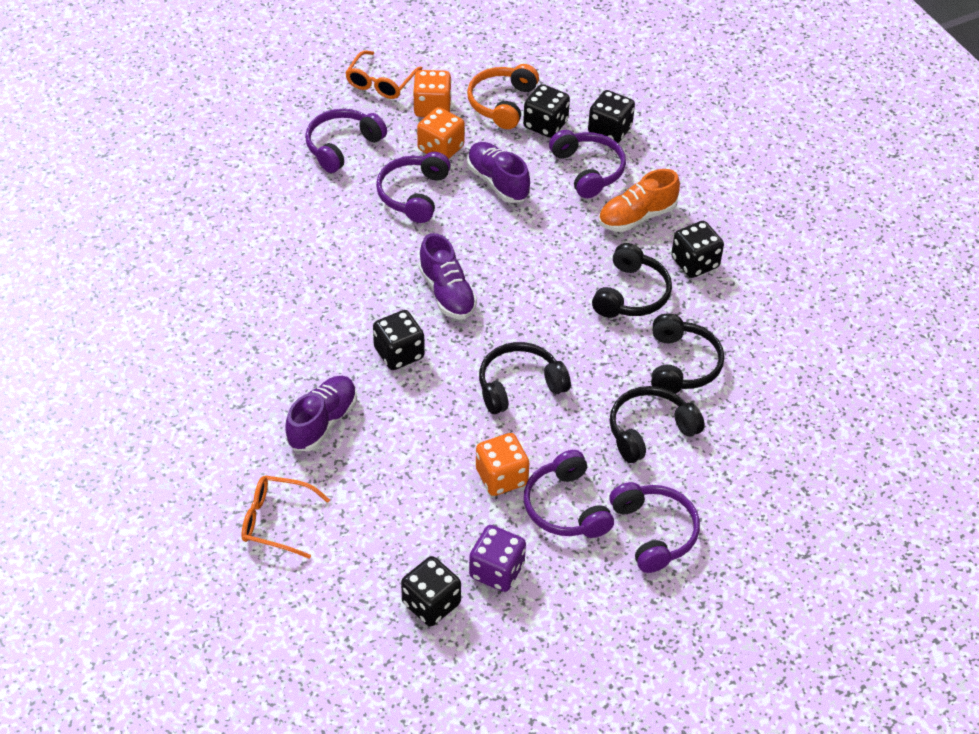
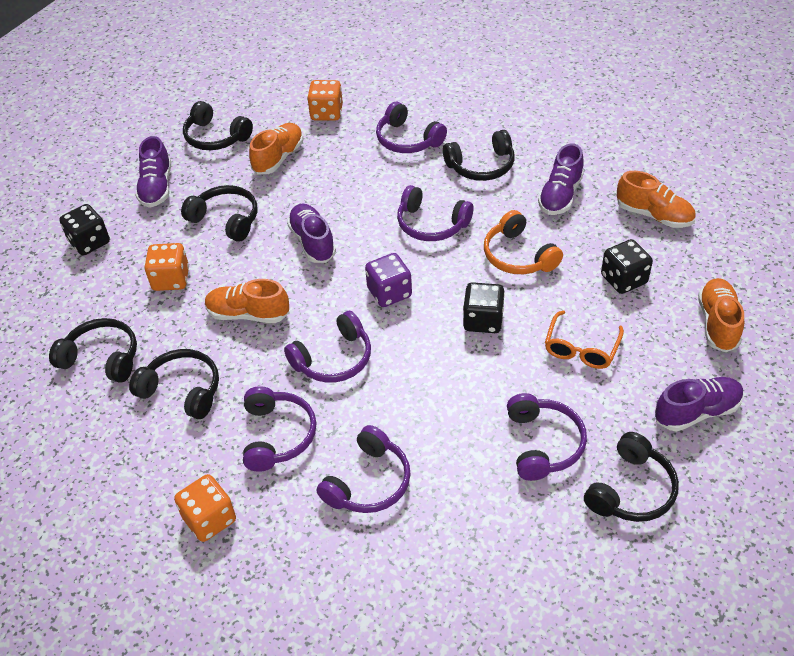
black dice: 5 -> 3
black headphones: 4 -> 6
orange glasses: 2 -> 1
orange shoe: 1 -> 4
purple headphones: 5 -> 6
purple shoe: 3 -> 4

